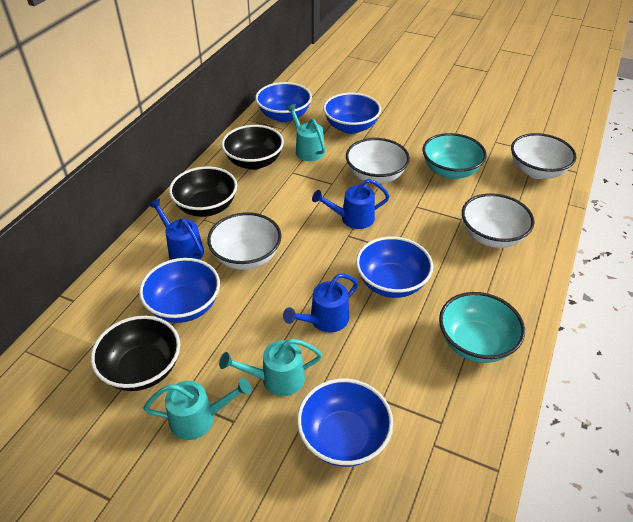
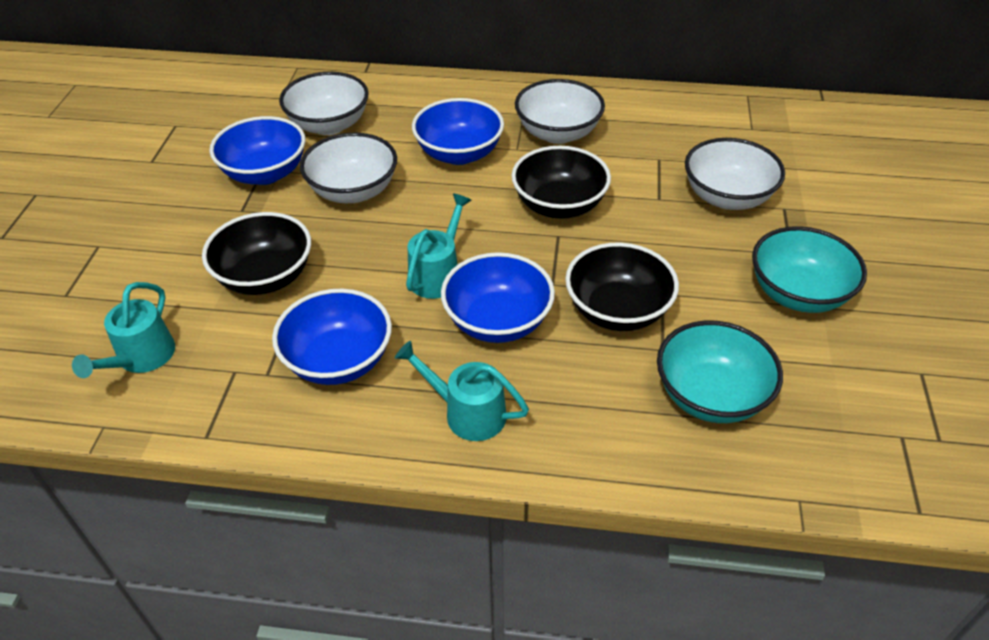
blue bowl: 5 -> 4
blue watering can: 3 -> 0

